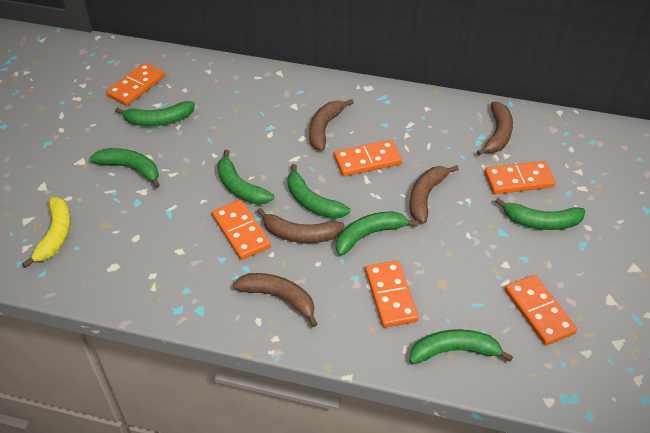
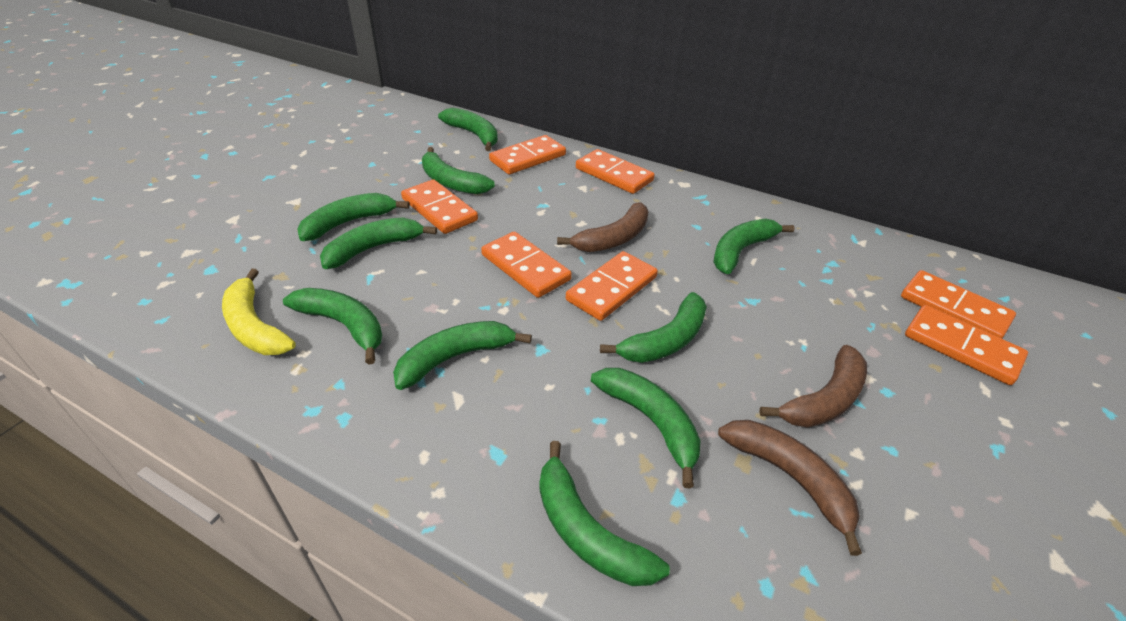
brown banana: 5 -> 3
green banana: 7 -> 10
orange domino: 6 -> 7

